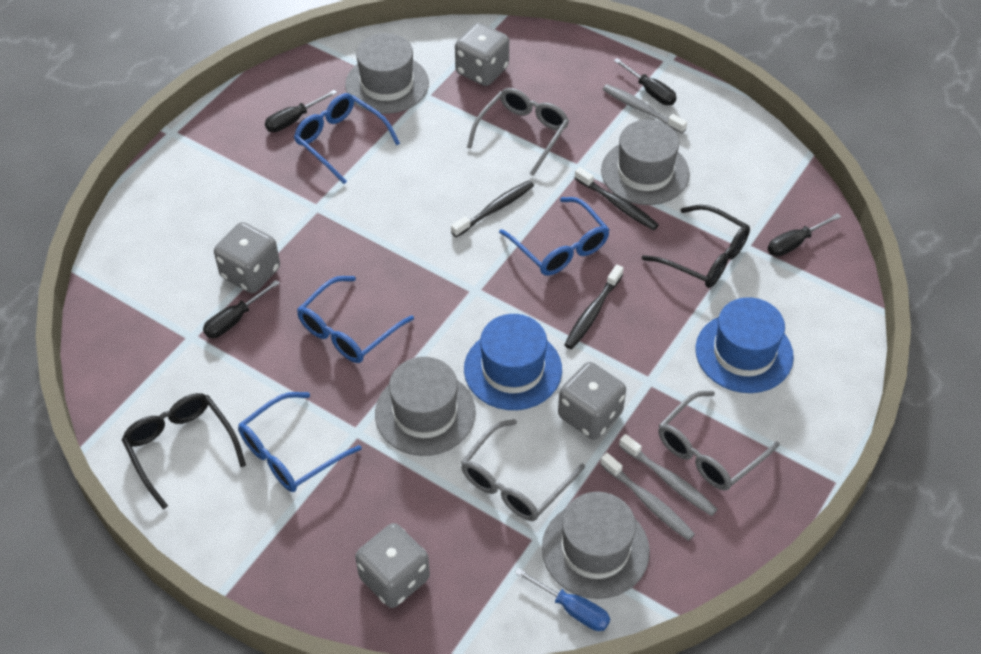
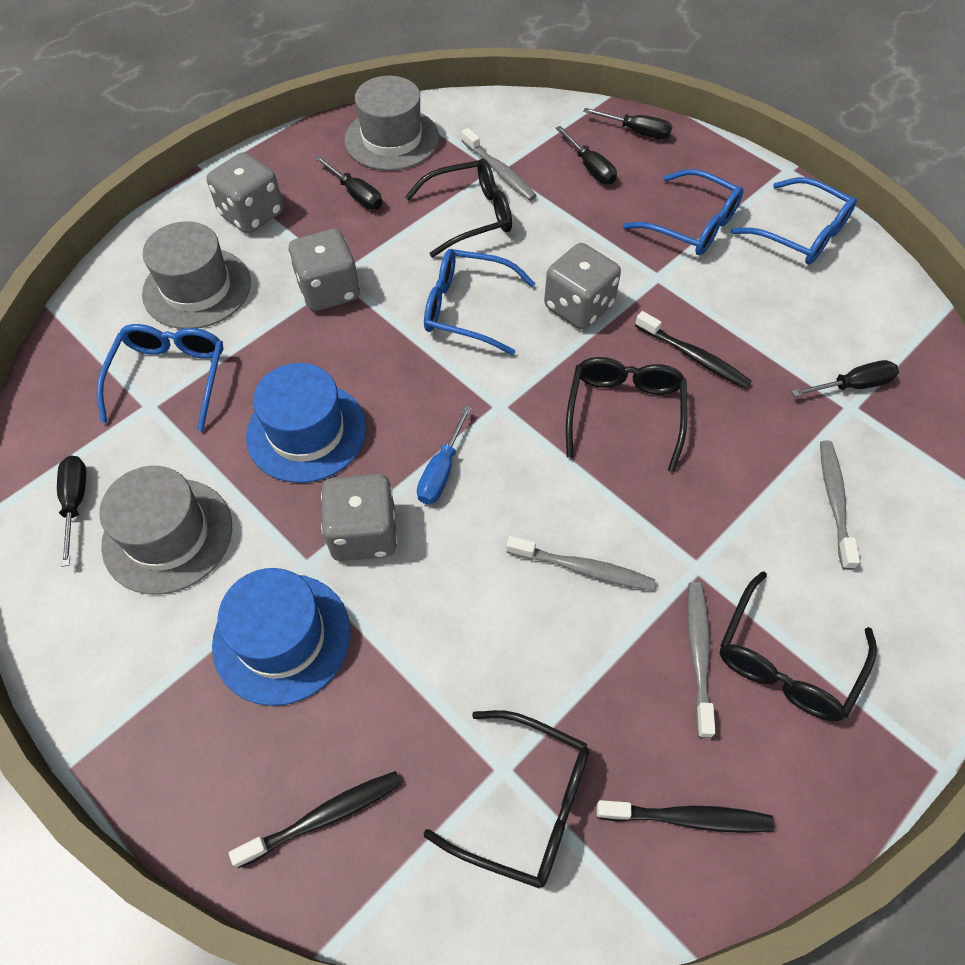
black glasses: 2 -> 4
black screwdriver: 4 -> 5
grey glasses: 3 -> 0
grey hat: 4 -> 3
grey toothbrush: 3 -> 4

